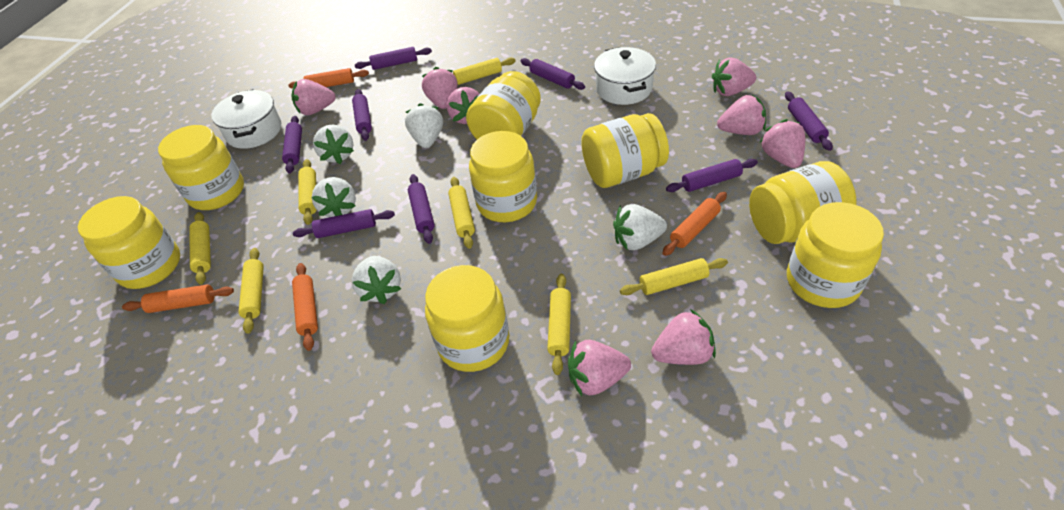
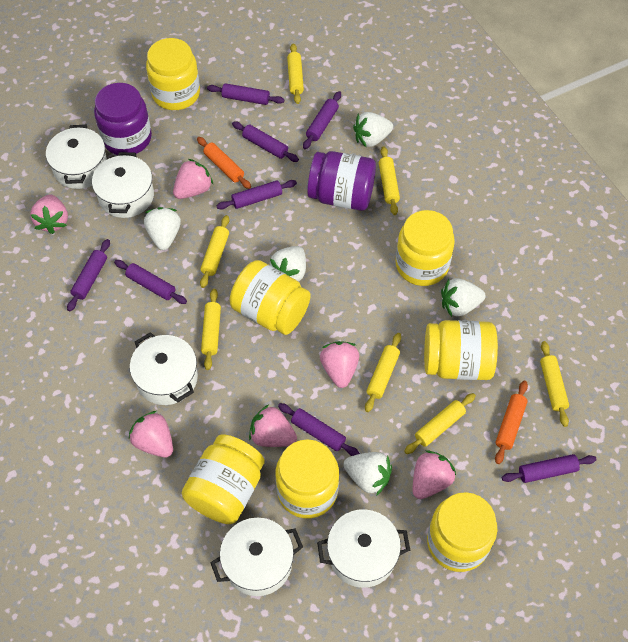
orange rolling pin: 4 -> 2
pink strawberry: 8 -> 6
purple jar: 0 -> 2
white pot: 2 -> 5
yellow jar: 8 -> 7

